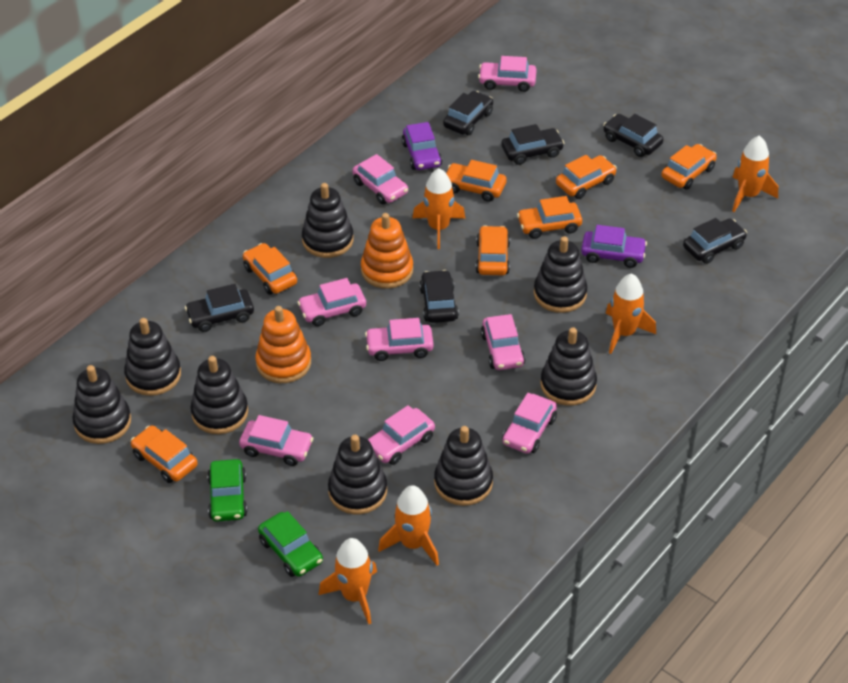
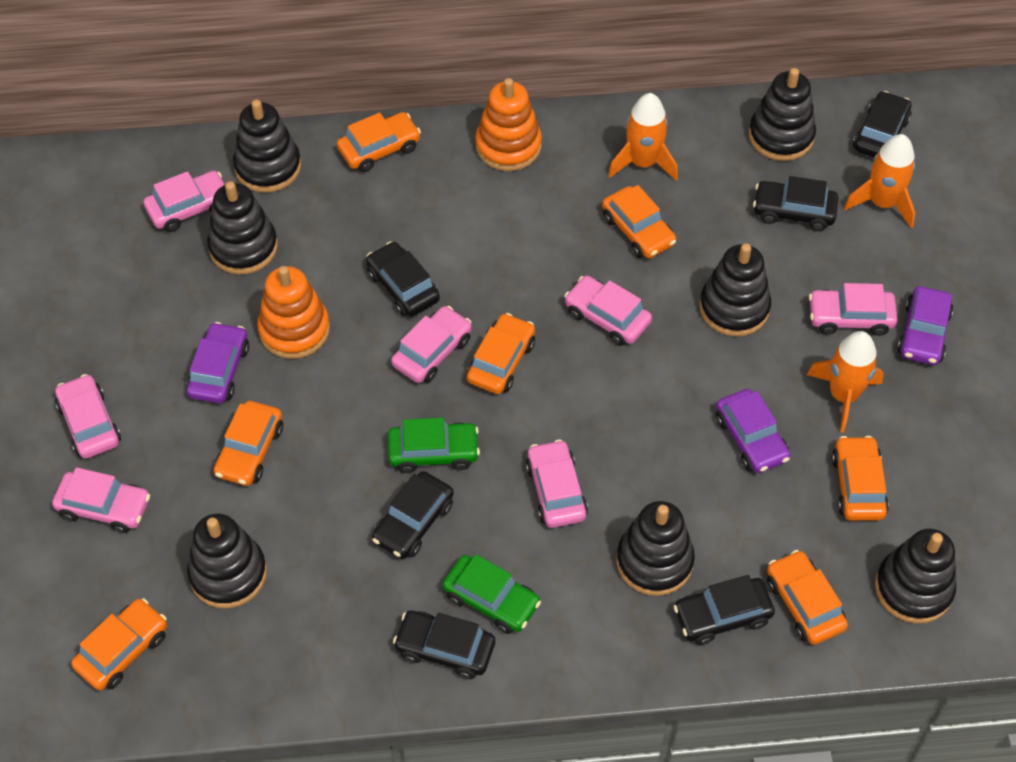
black stacking toy: 8 -> 7
orange rocket: 5 -> 3
pink car: 8 -> 7
purple car: 2 -> 3

